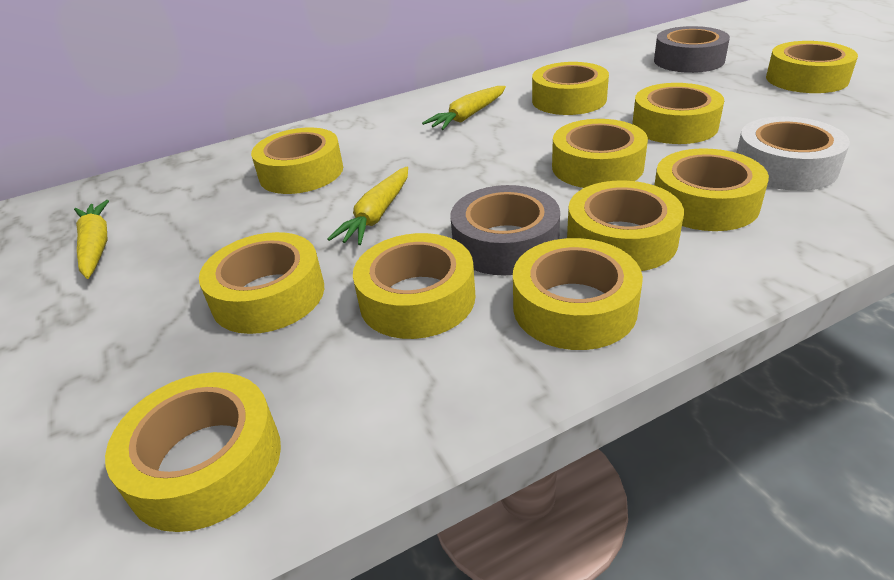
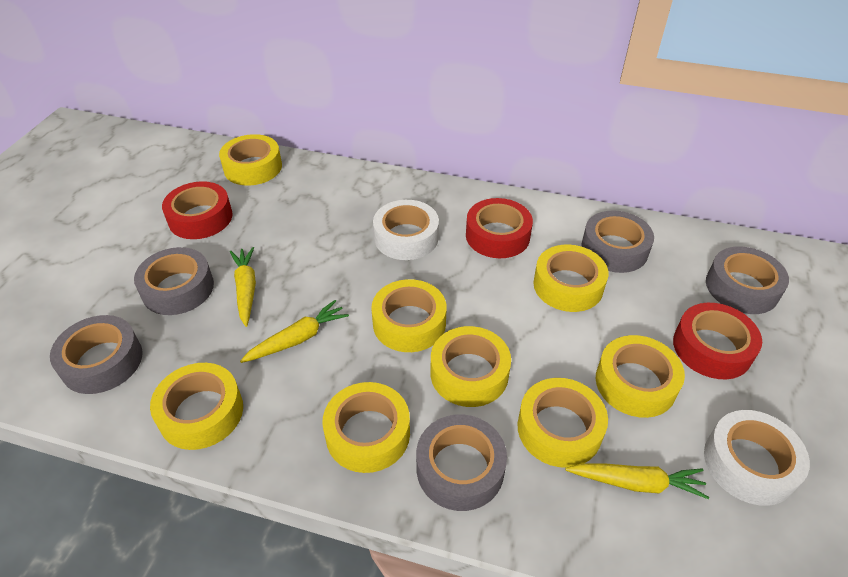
grey tape: 2 -> 5
red tape: 0 -> 3
white tape: 1 -> 2
yellow tape: 11 -> 8

